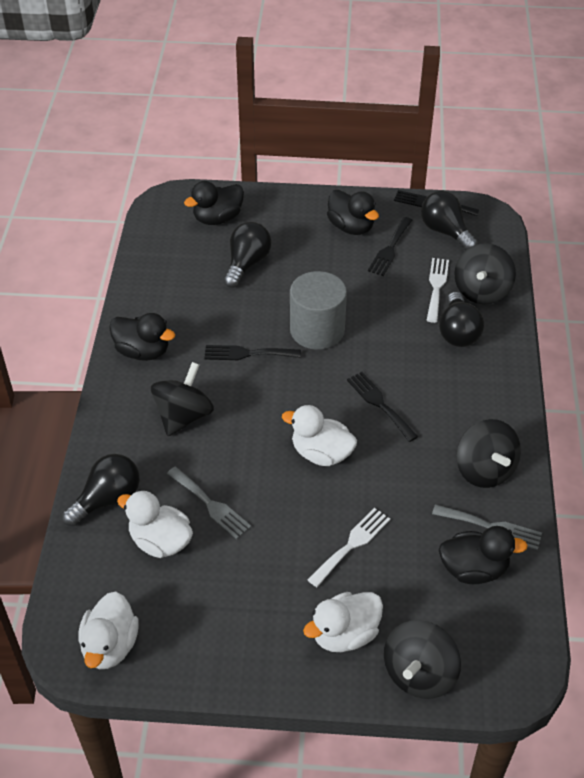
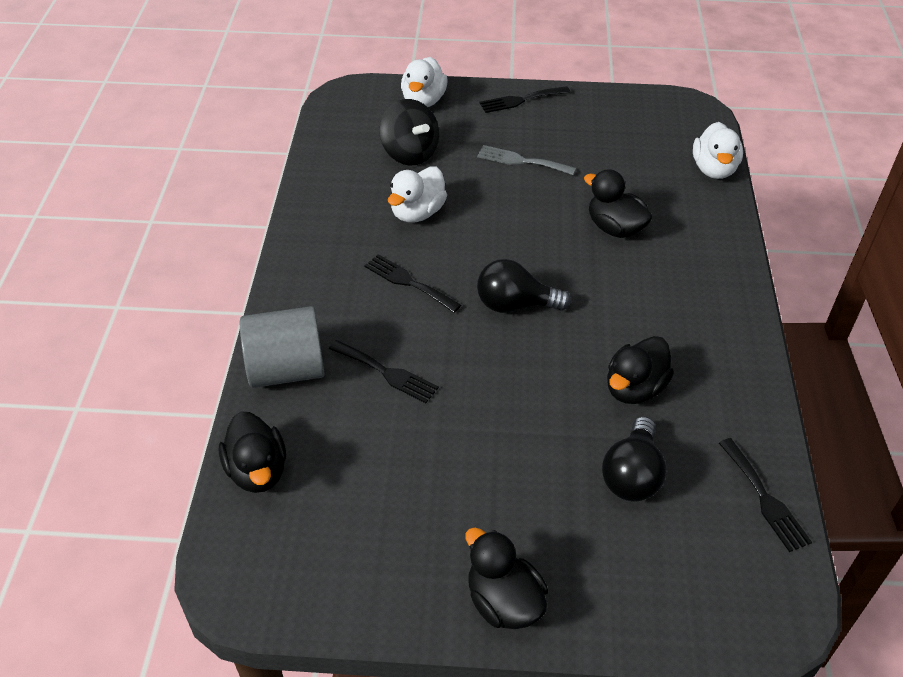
black light bulb: 4 -> 2
black spinning top: 4 -> 1
grey fork: 2 -> 1
white duck: 4 -> 3
white fork: 2 -> 0

